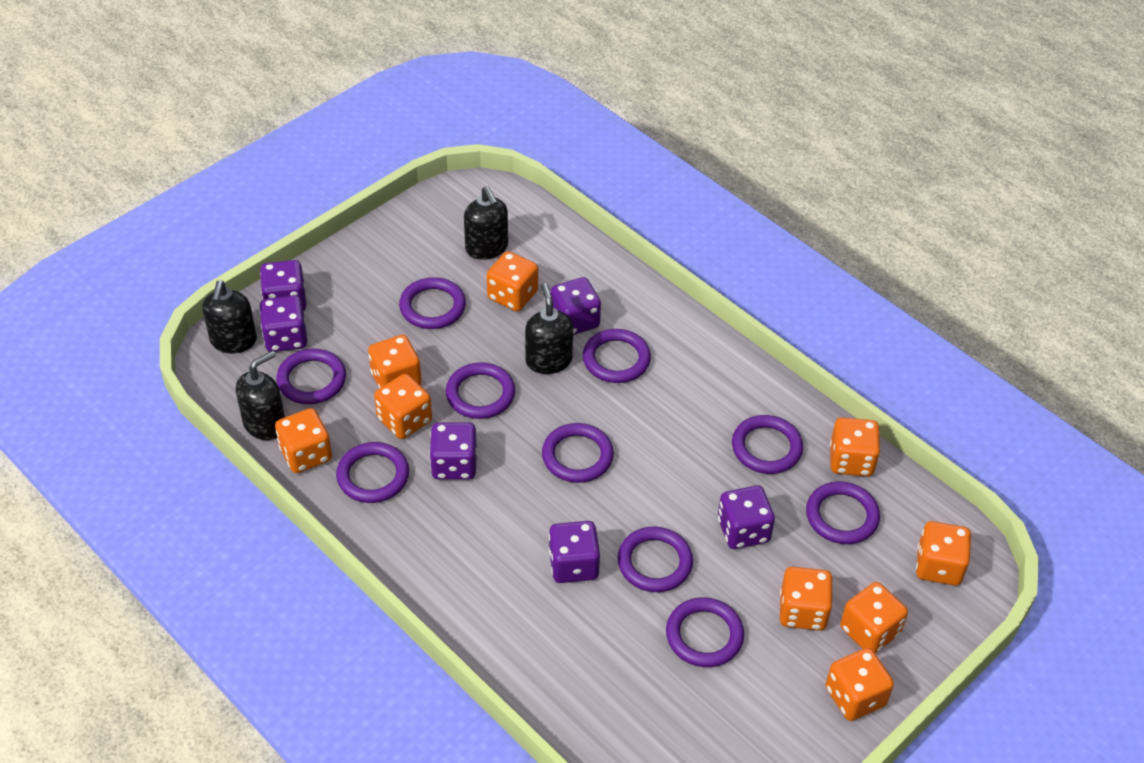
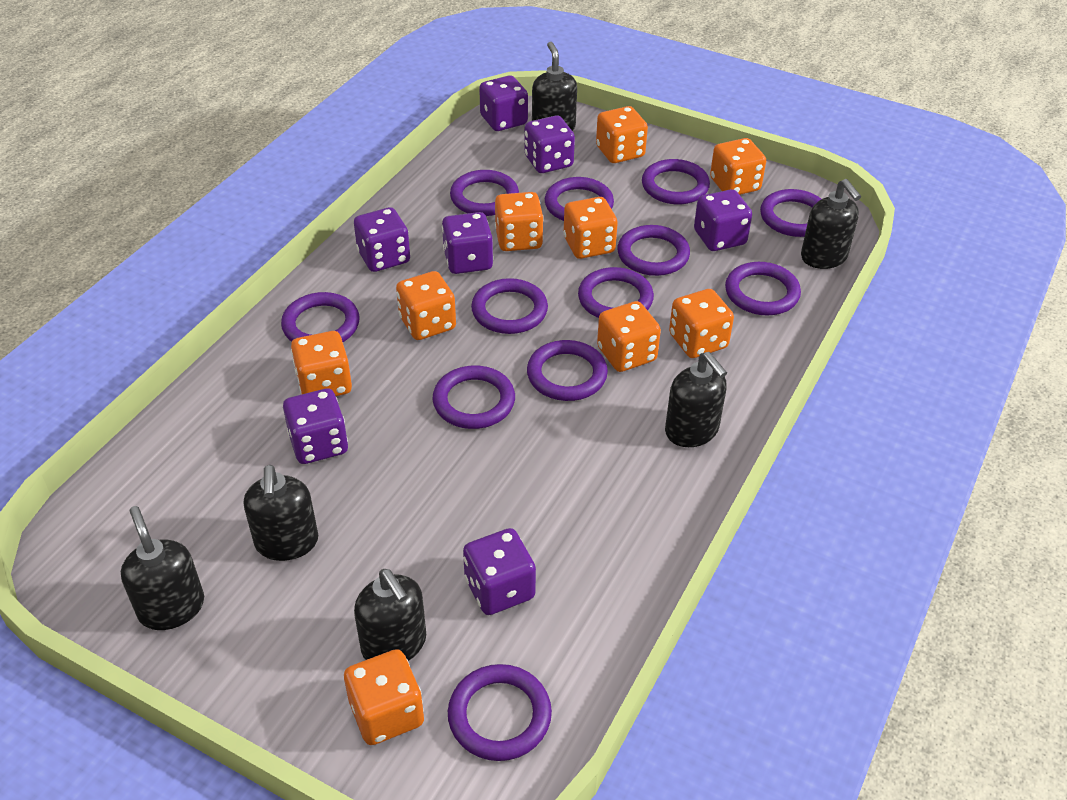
black soap dispenser: 4 -> 6
purple dice: 6 -> 7
purple ring: 10 -> 12

